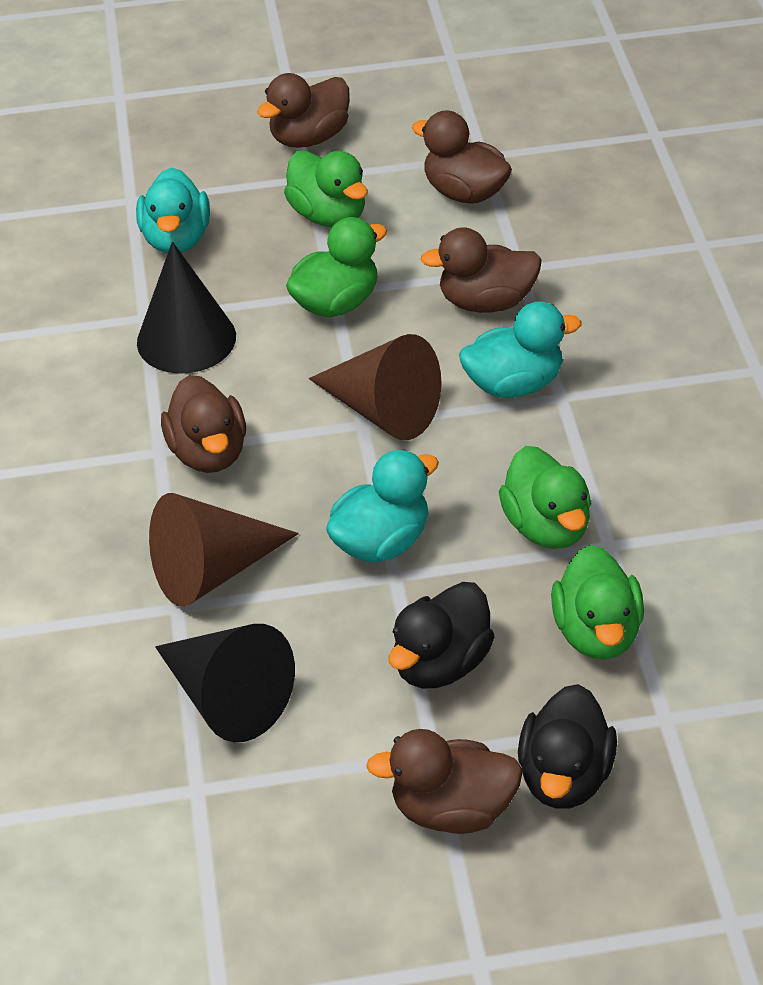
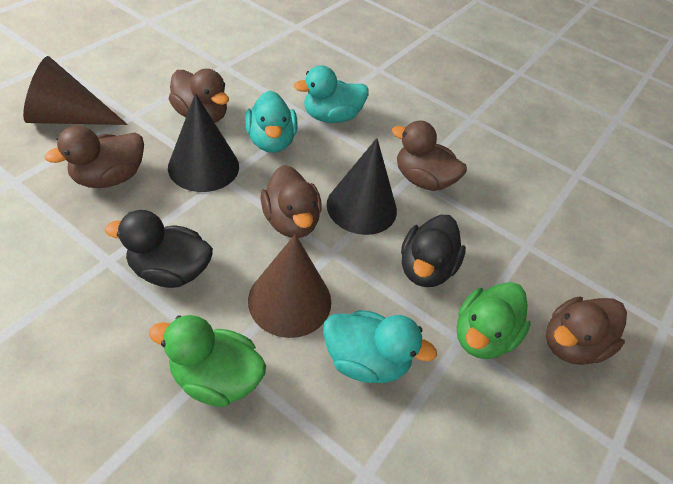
green duck: 4 -> 2

